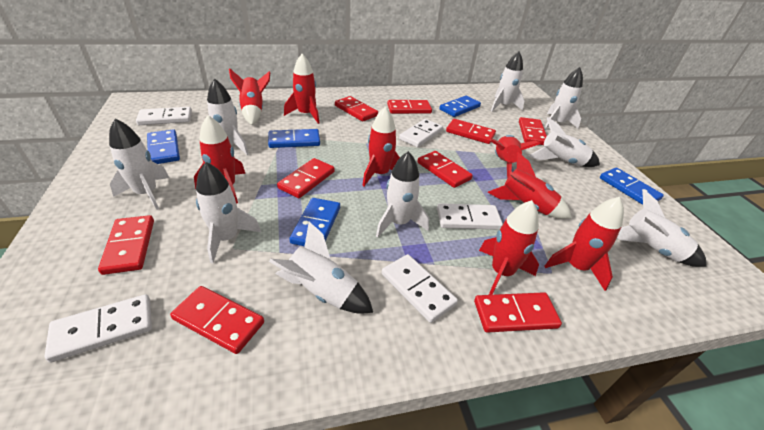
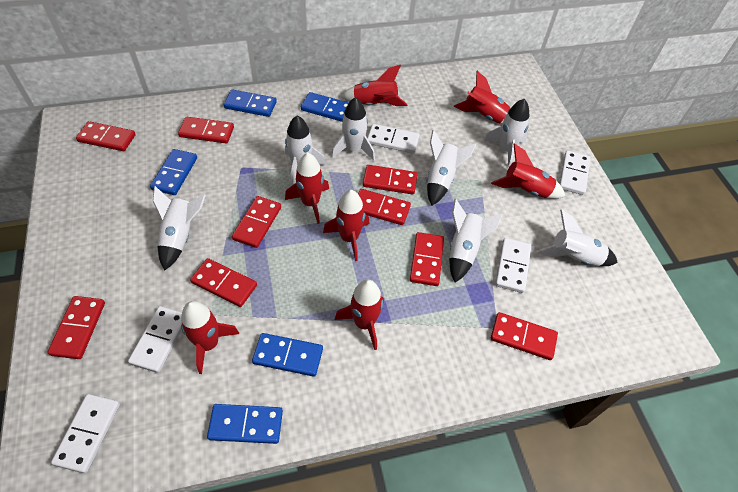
red rocket: 8 -> 7
white rocket: 9 -> 7

